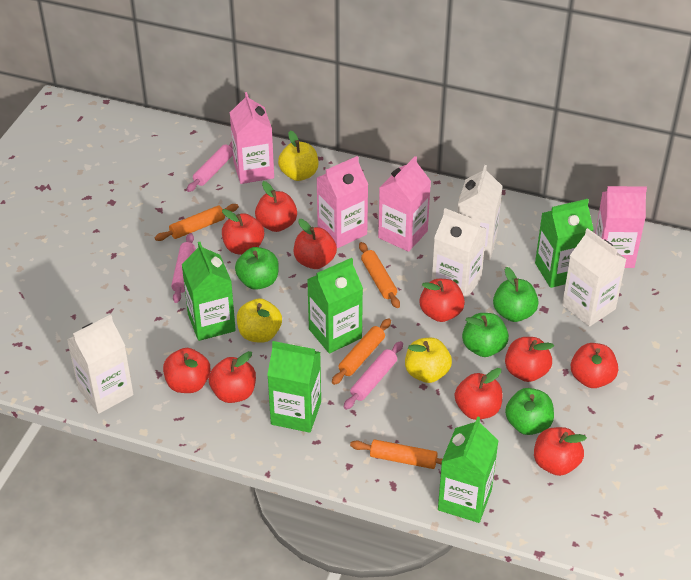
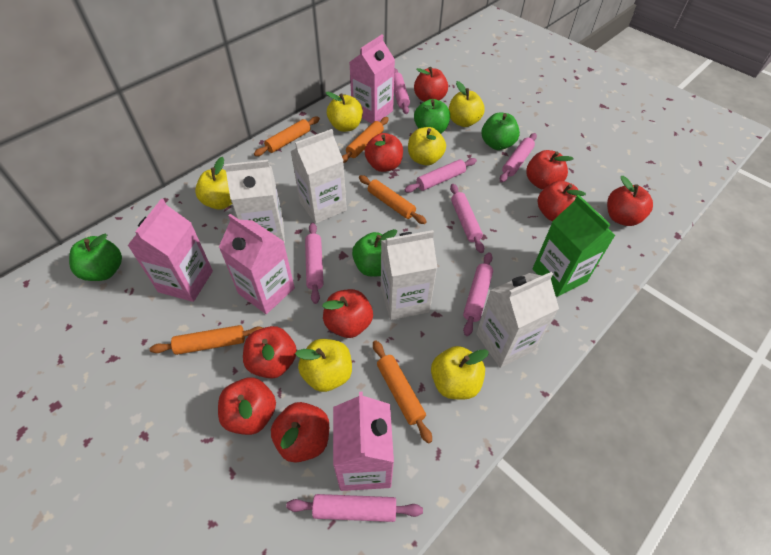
green carton: 5 -> 1
orange rolling pin: 4 -> 5
pink rolling pin: 3 -> 7
red apple: 10 -> 9
yellow apple: 3 -> 6

